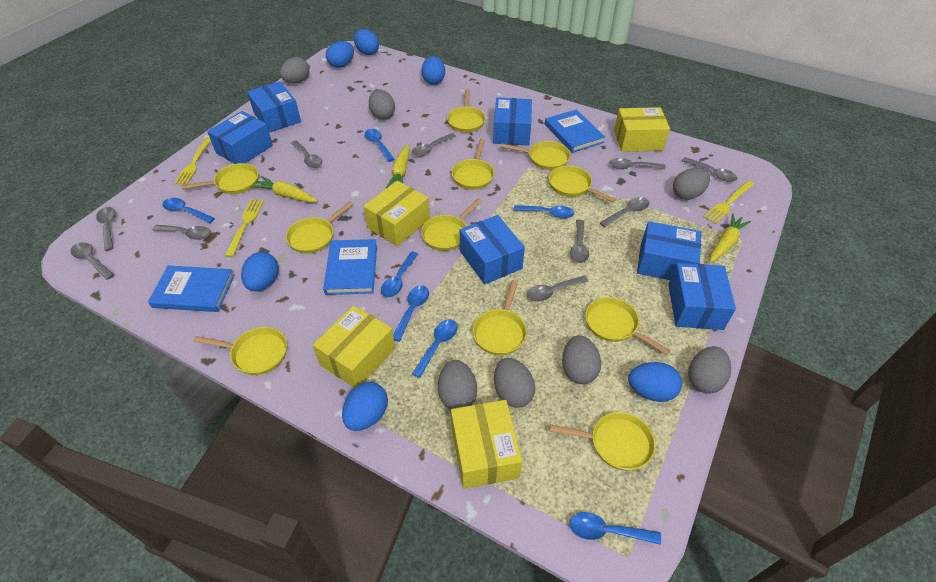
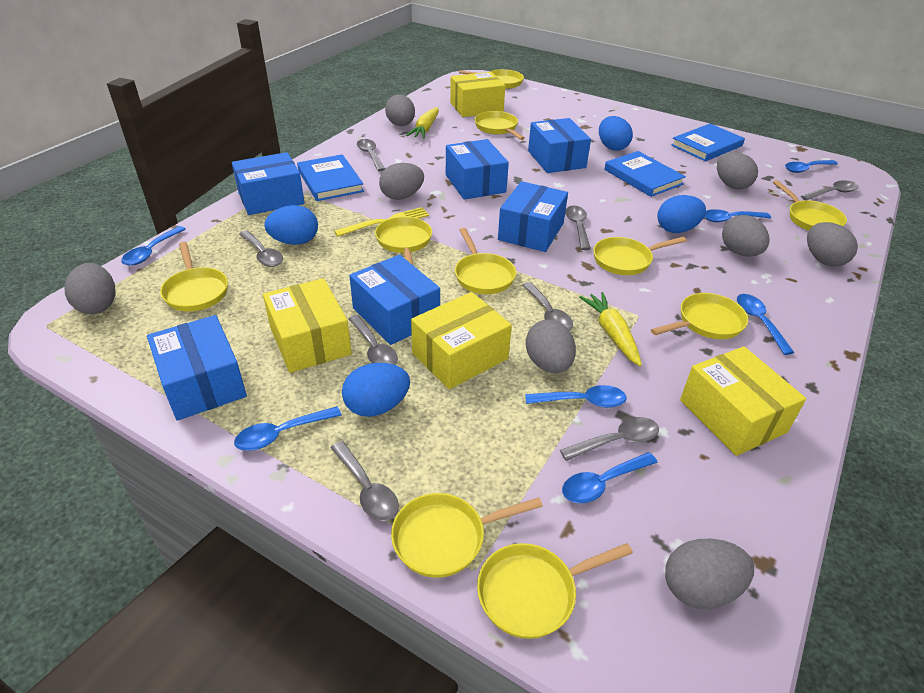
blue egg: 6 -> 4
grey egg: 7 -> 8
grey spoon: 10 -> 8
yellow carrot: 3 -> 2
yellow fork: 3 -> 1
yellow pan: 11 -> 10

